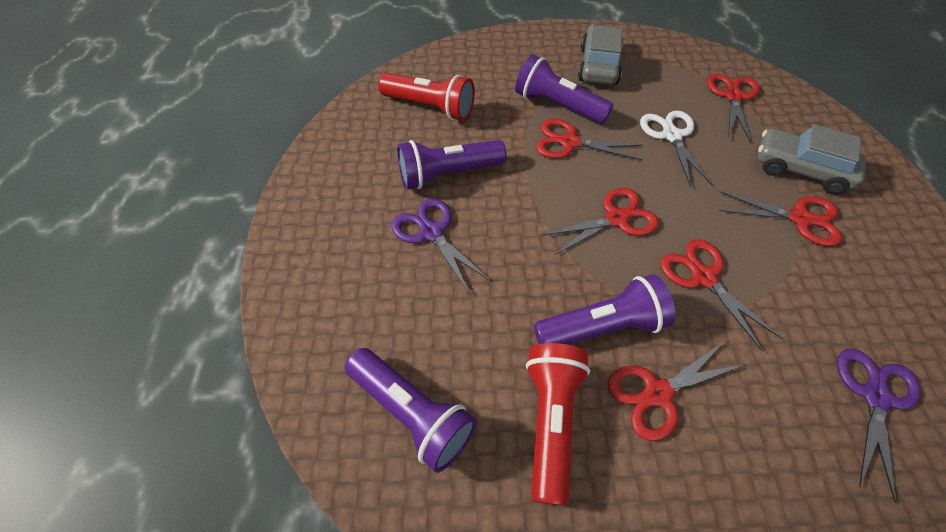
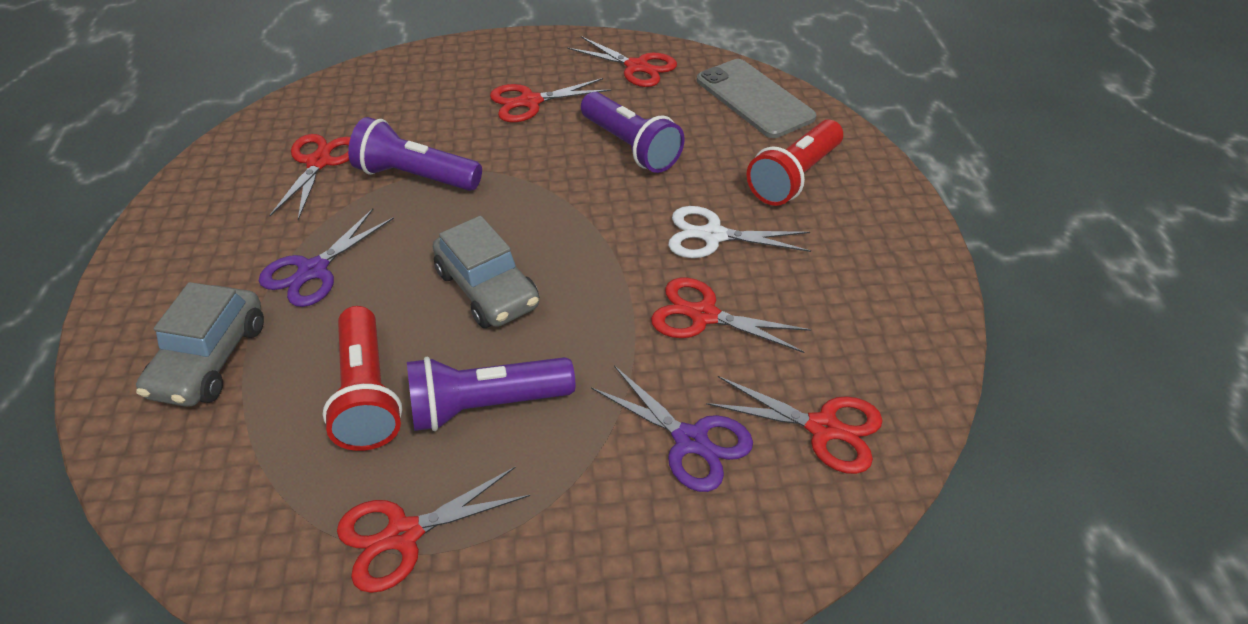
grey phone: 0 -> 1
purple flashlight: 4 -> 3

